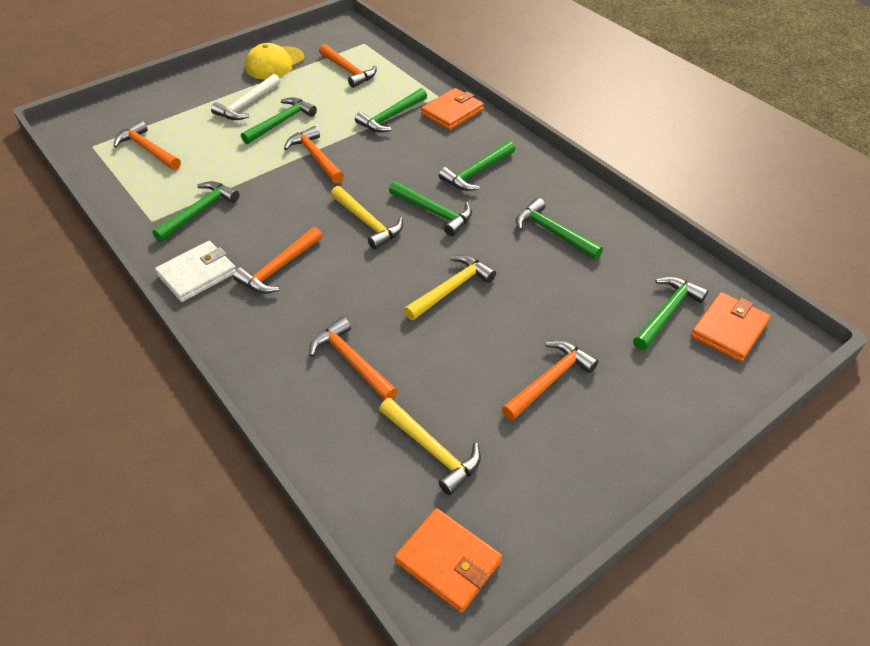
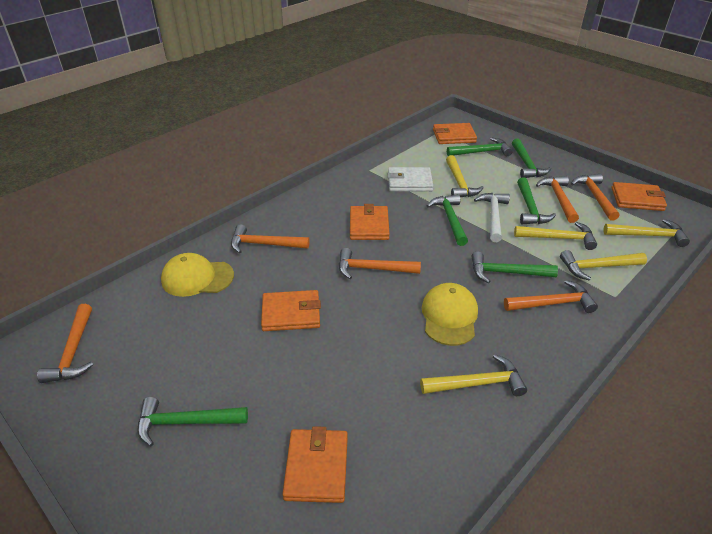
green hammer: 7 -> 6
orange wallet: 3 -> 5
yellow cap: 1 -> 2
yellow hammer: 3 -> 5

